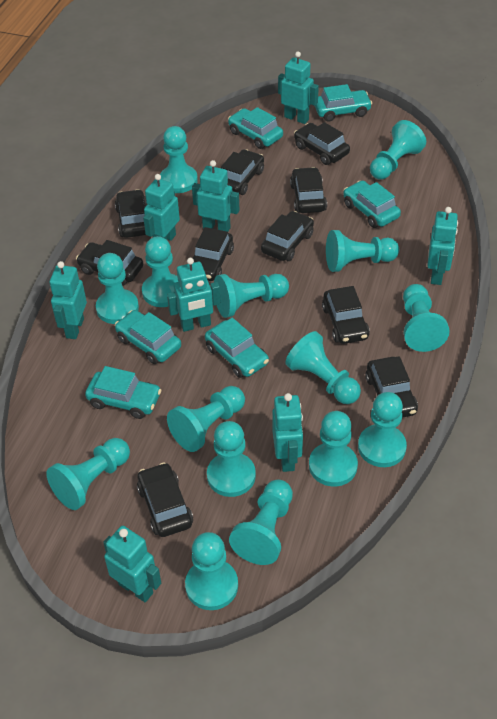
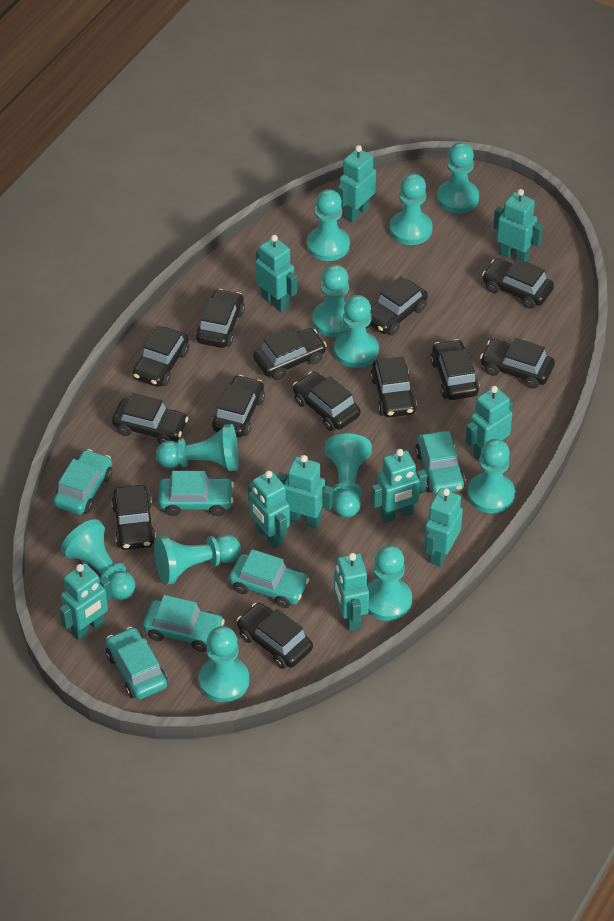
black car: 10 -> 13
turquoise pawn: 15 -> 12
turquoise robot: 8 -> 10

